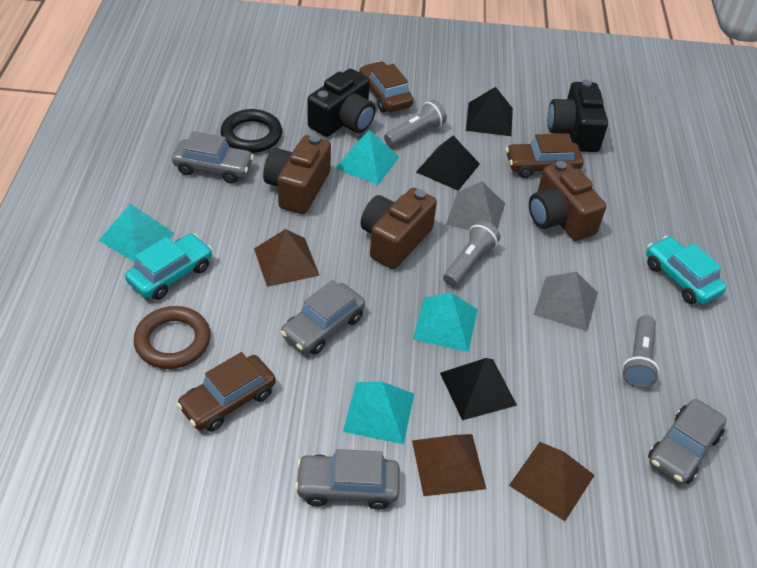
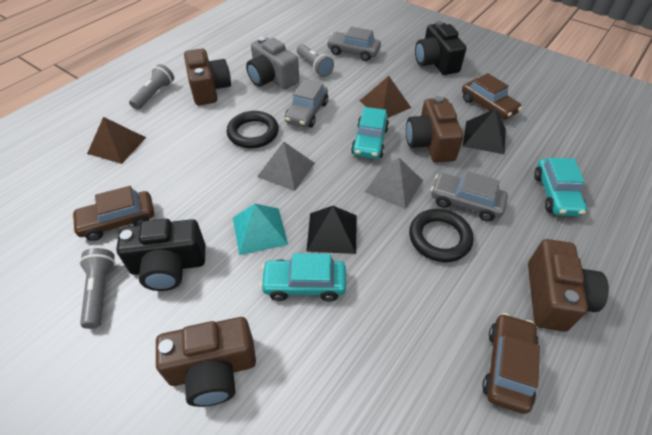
black pyramid: 3 -> 2
black ring: 1 -> 2
brown camera: 3 -> 4
brown pyramid: 3 -> 2
brown ring: 1 -> 0
grey camera: 0 -> 1
grey car: 4 -> 3
turquoise car: 2 -> 3
turquoise pyramid: 4 -> 1

